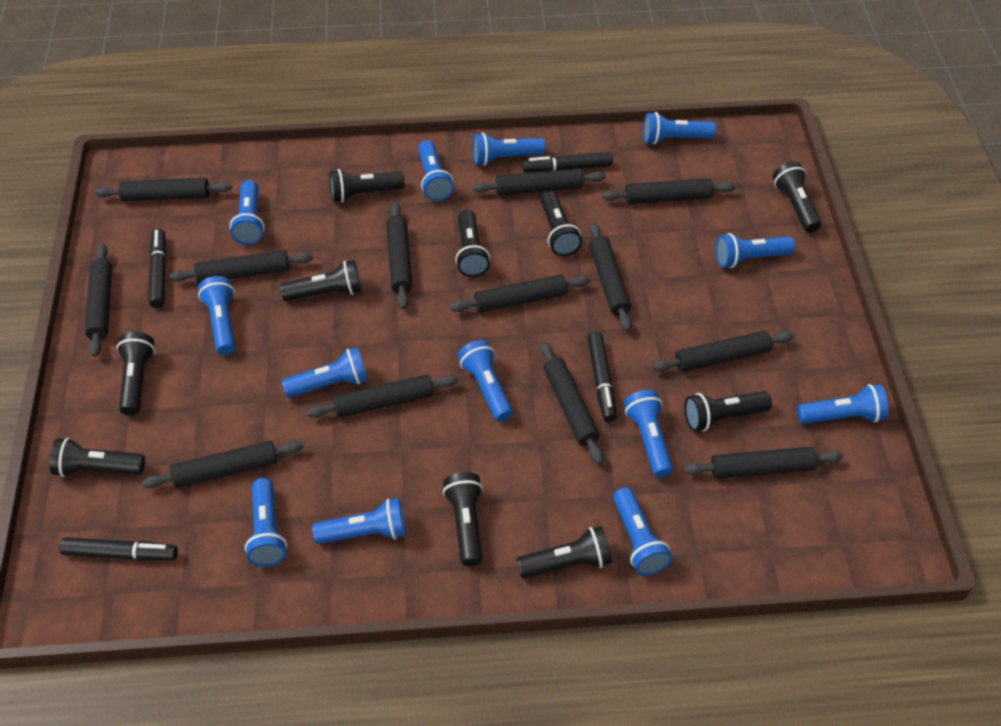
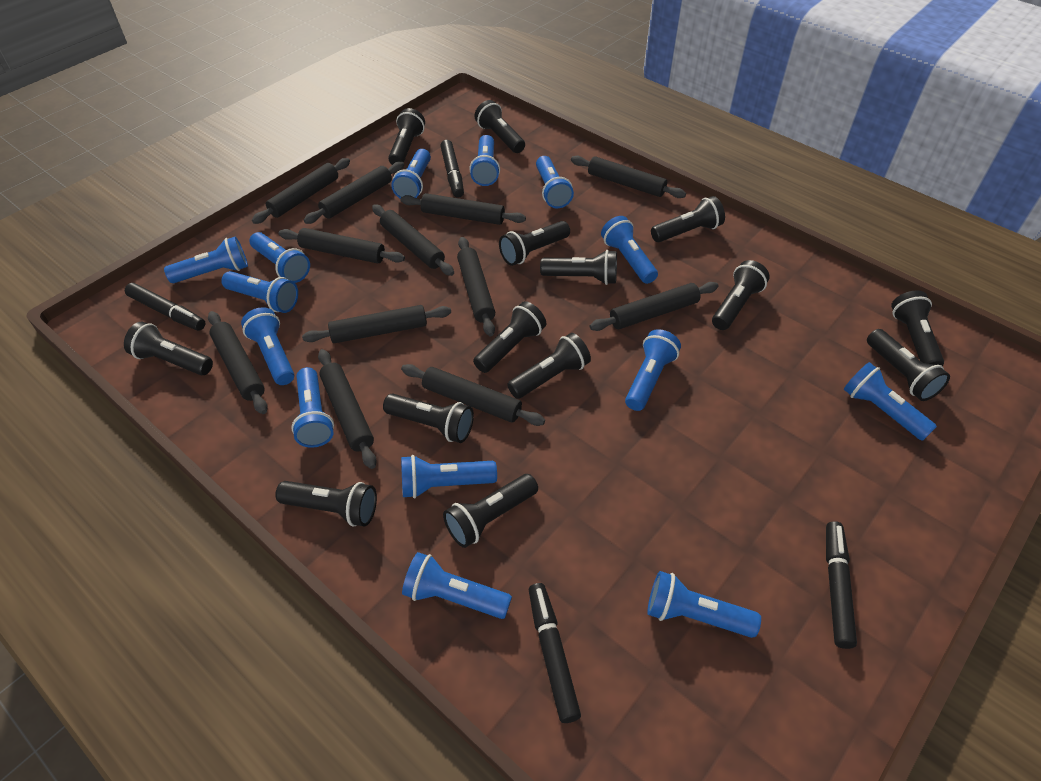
black flashlight: 10 -> 14
black rolling pin: 13 -> 12
blue flashlight: 13 -> 14

